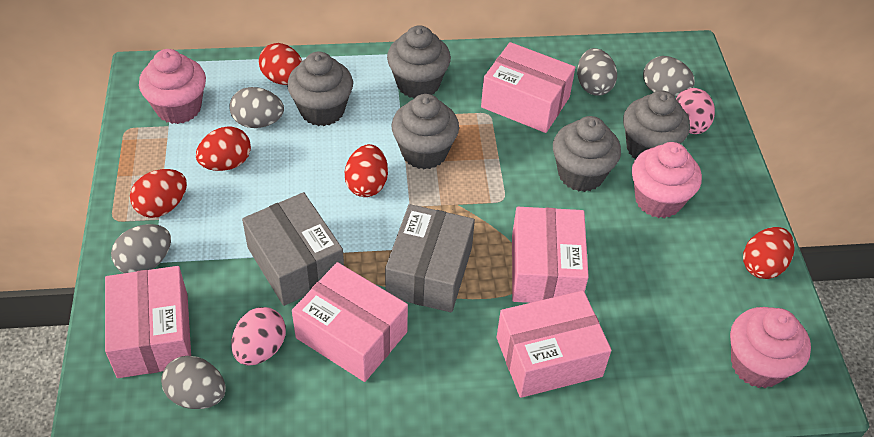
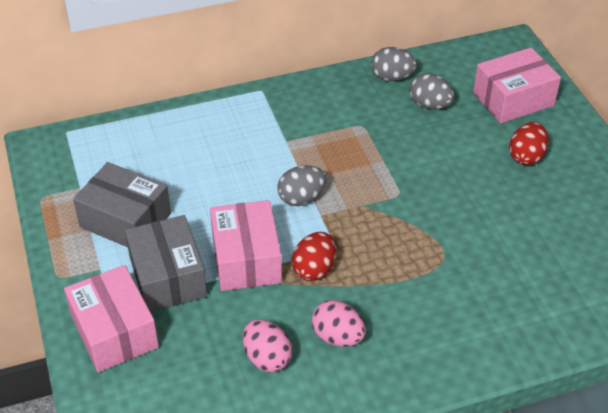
grey cupcake: 5 -> 0
grey egg: 5 -> 3
pink box: 5 -> 3
pink cupcake: 3 -> 0
red egg: 5 -> 2

